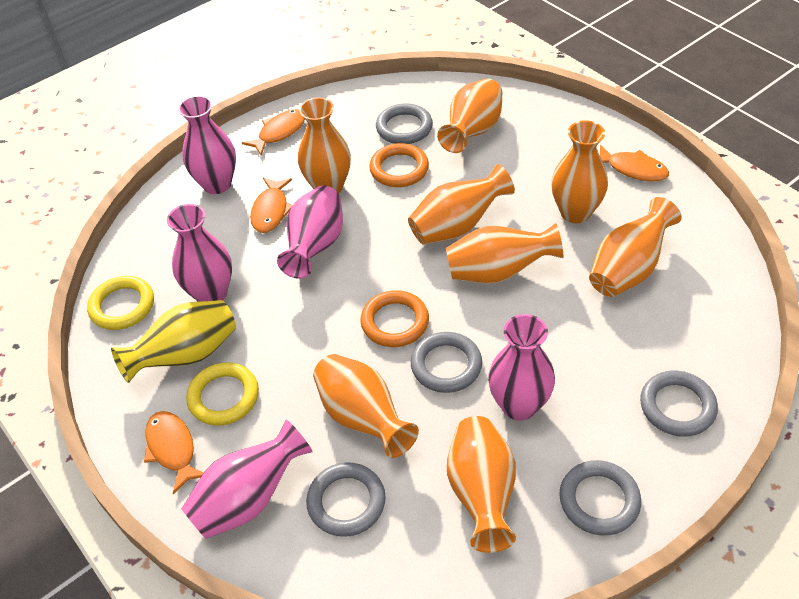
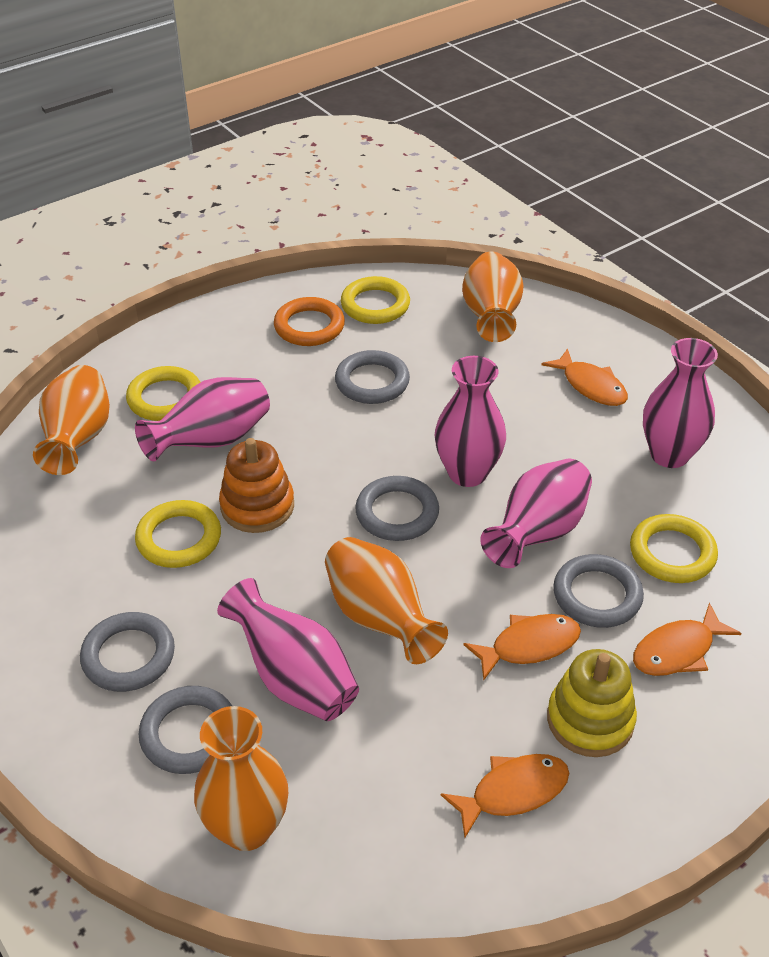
orange ring: 2 -> 1
orange stacking toy: 0 -> 1
orange vase: 8 -> 4
yellow ring: 2 -> 4
yellow stacking toy: 0 -> 1
yellow vase: 1 -> 0

